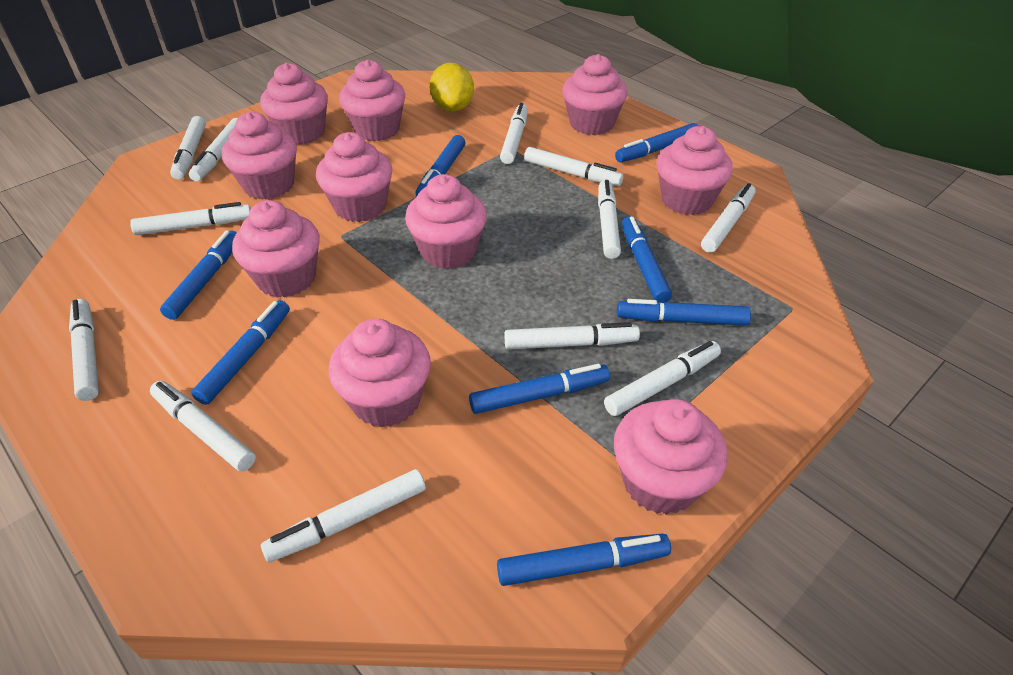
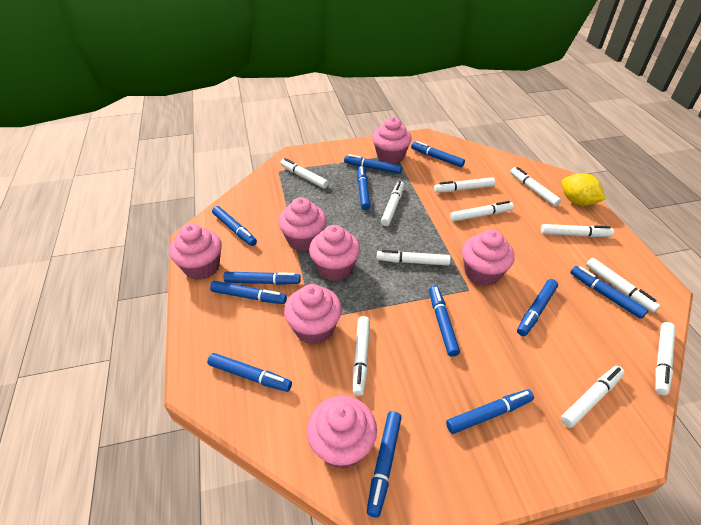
blue marker: 8 -> 12
pink cupcake: 10 -> 7
white marker: 12 -> 11

